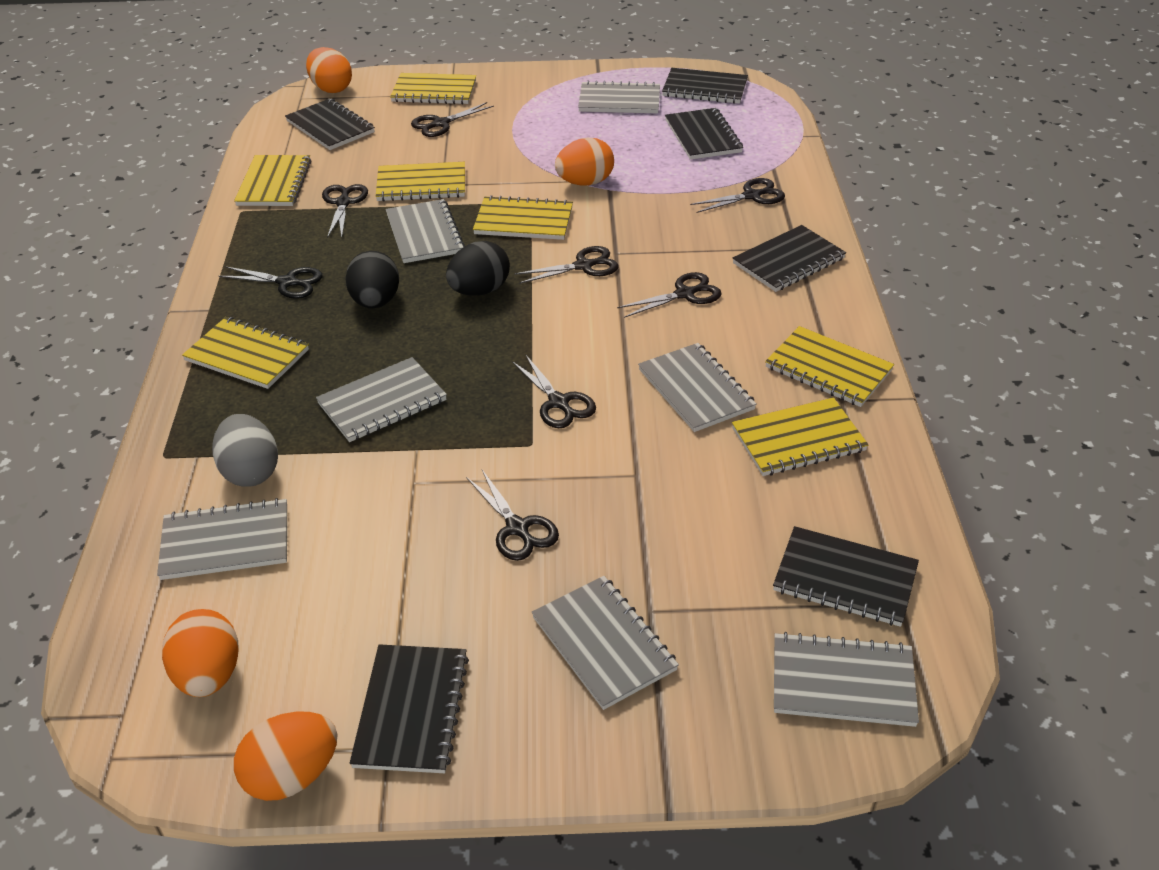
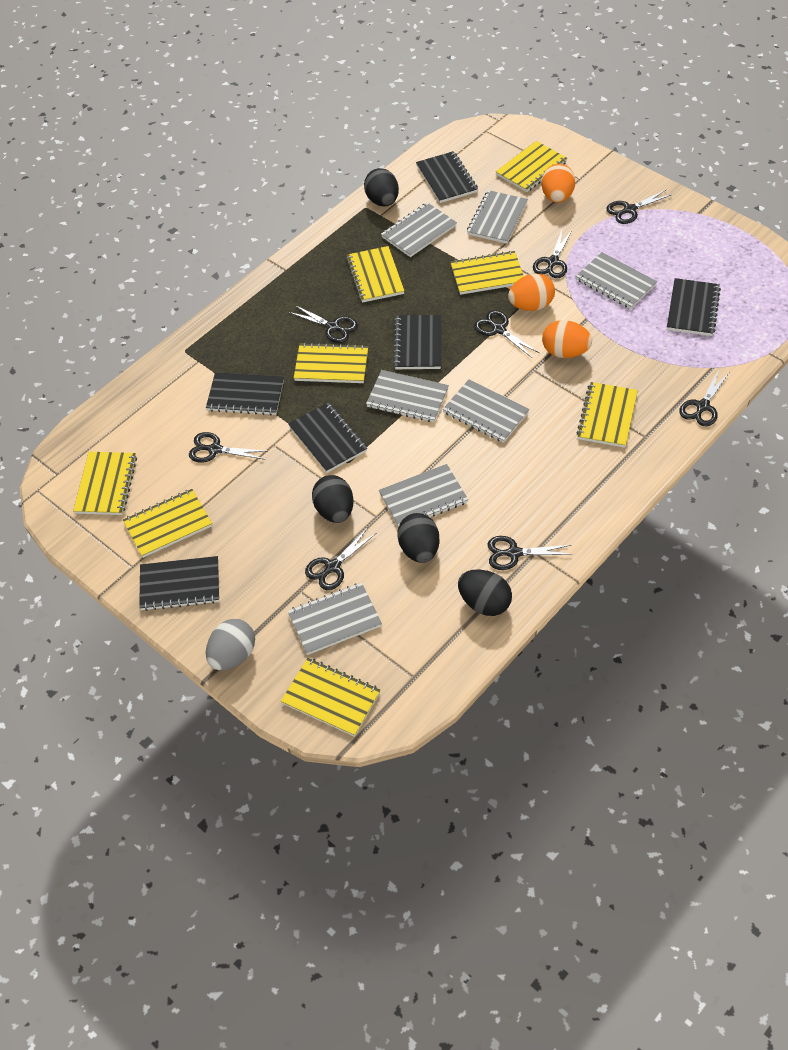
black egg: 2 -> 4
orange egg: 4 -> 3
yellow notebook: 7 -> 8

